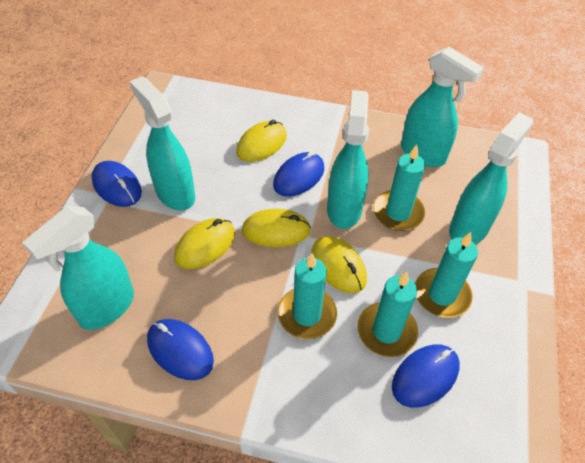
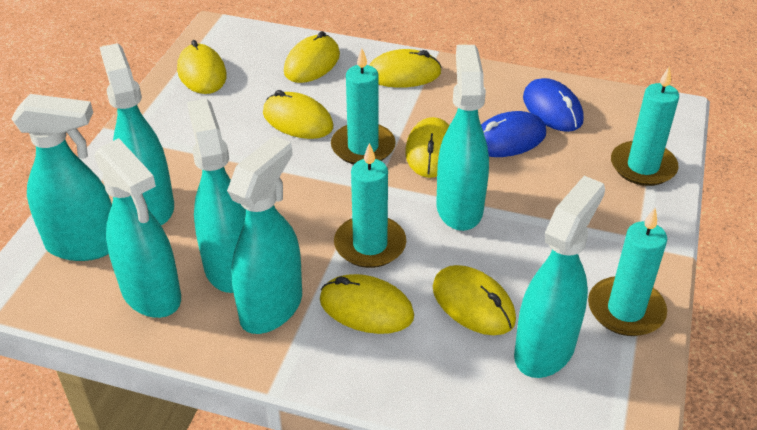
blue mouse: 4 -> 2
turquoise spray bottle: 5 -> 7
yellow mouse: 4 -> 7

